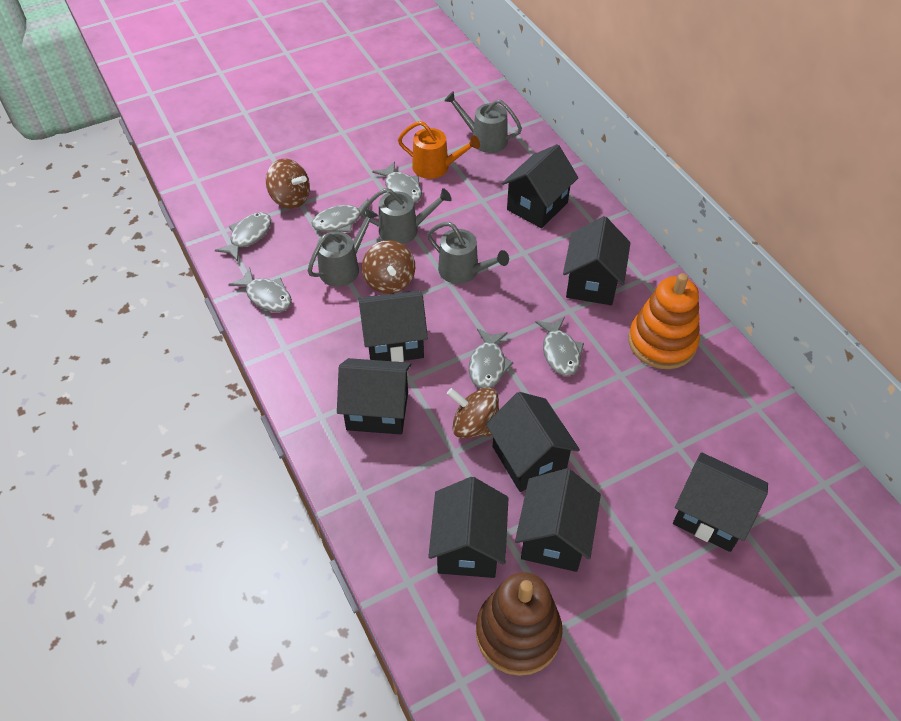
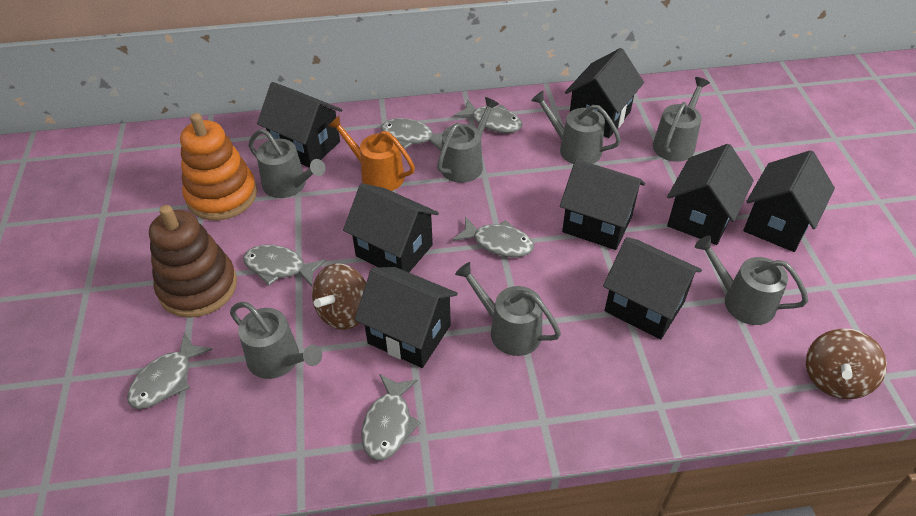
brown spinning top: 3 -> 2
grey watering can: 4 -> 7

